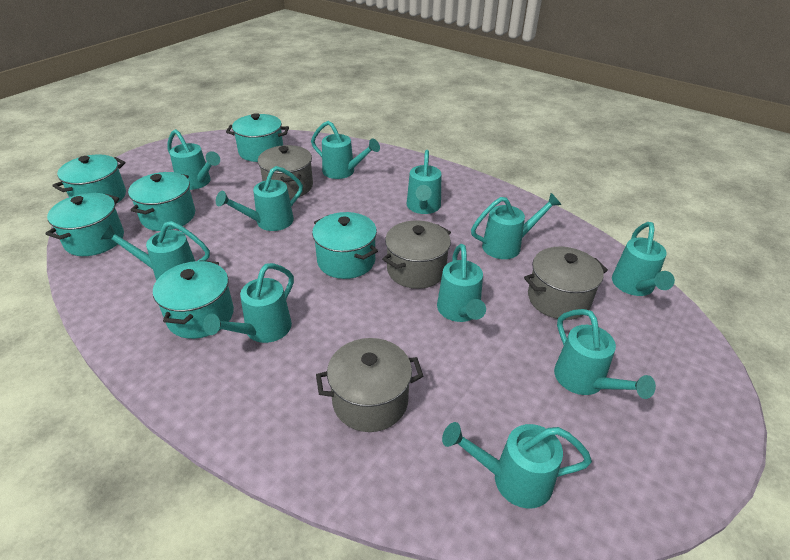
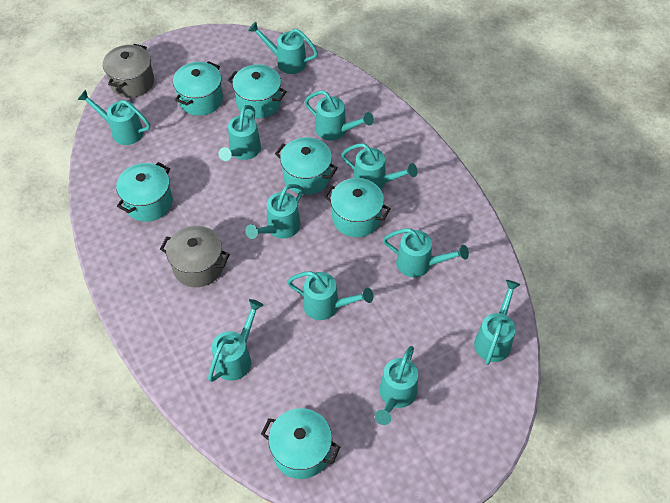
grey pot: 4 -> 2

